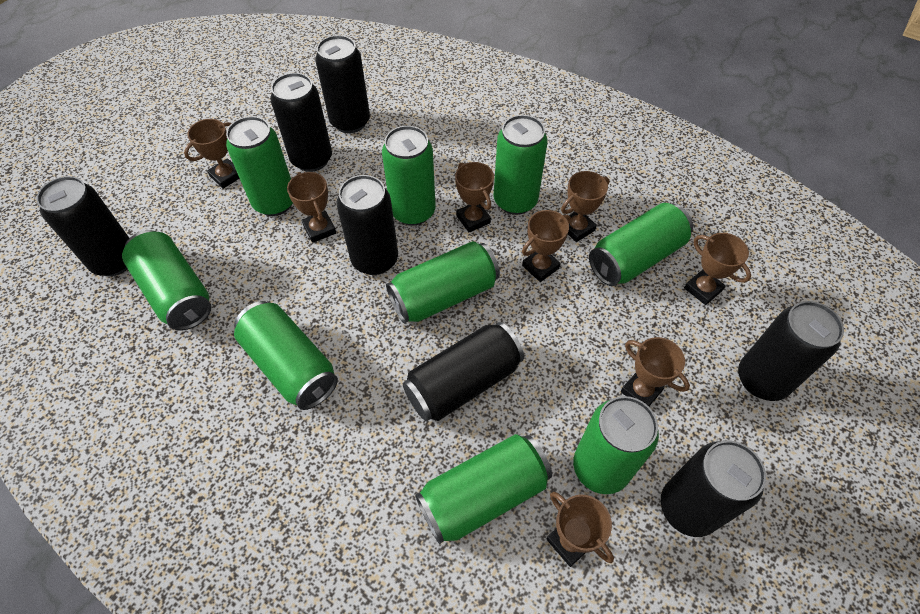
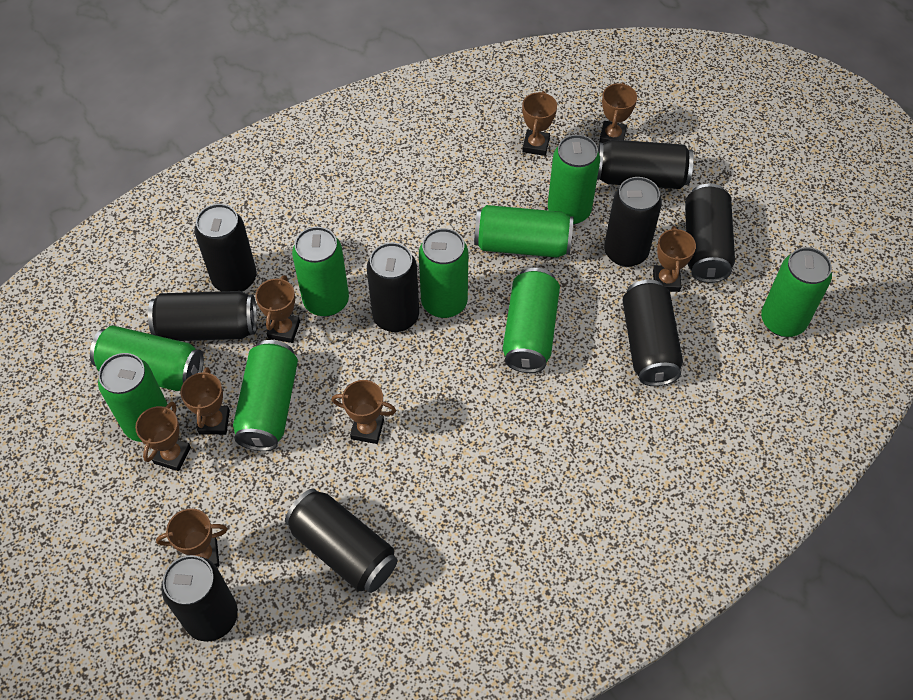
black can: 7 -> 9

